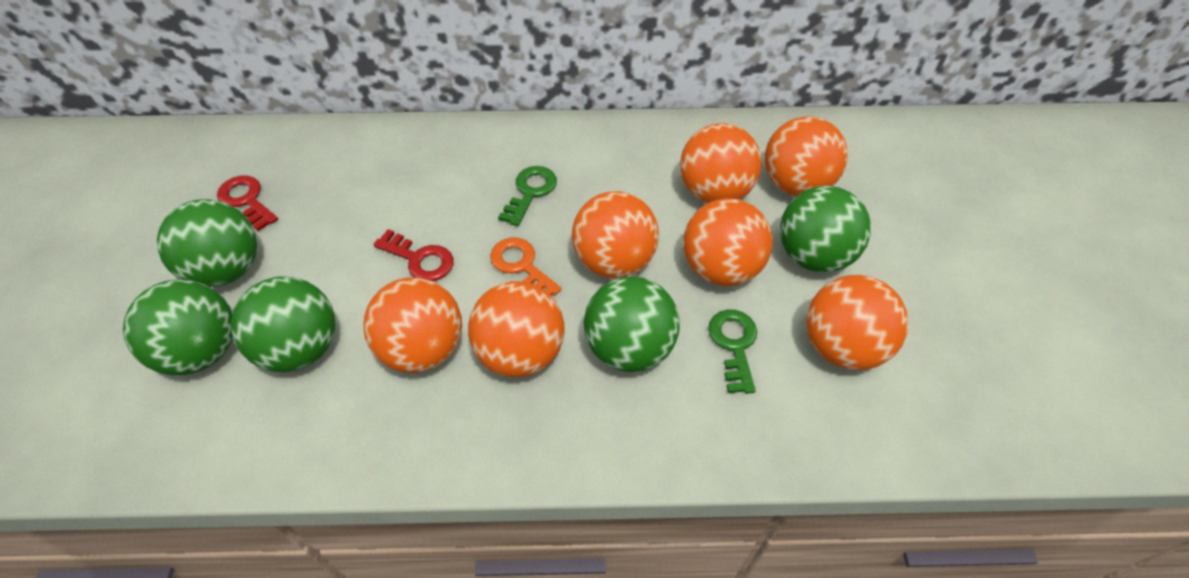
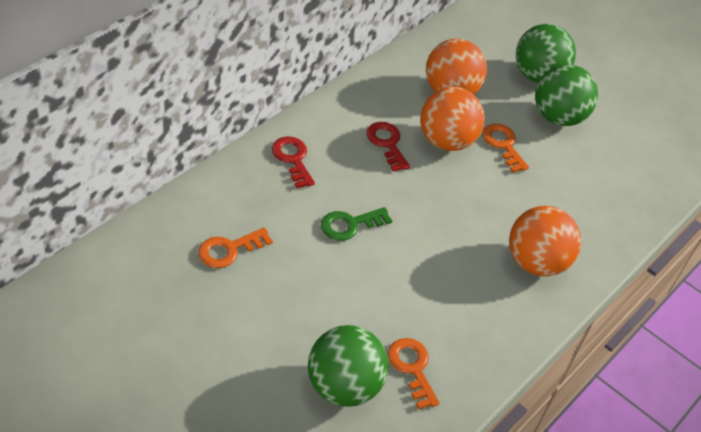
green ball: 5 -> 3
green key: 2 -> 1
orange ball: 7 -> 3
orange key: 1 -> 3

